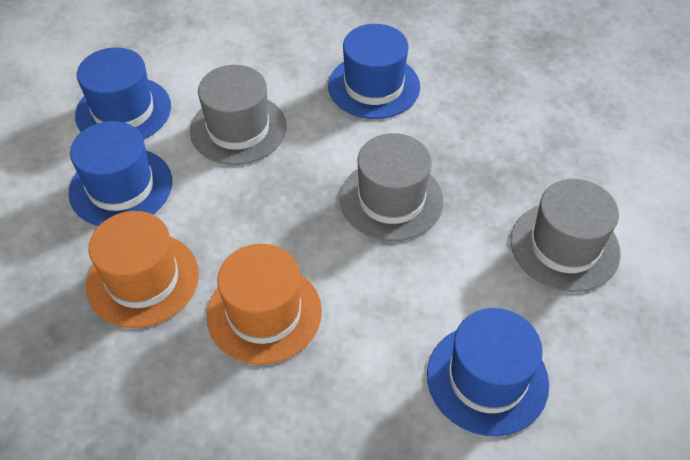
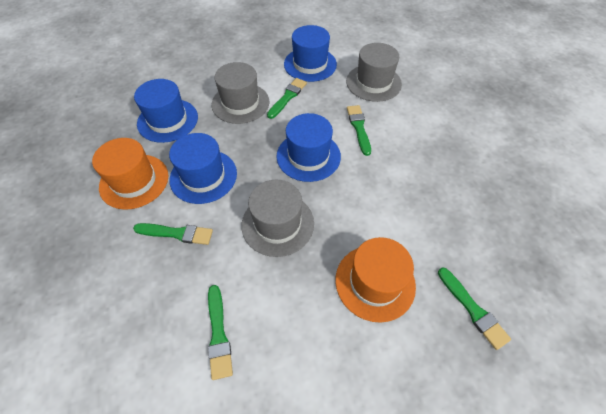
green brush: 0 -> 5

